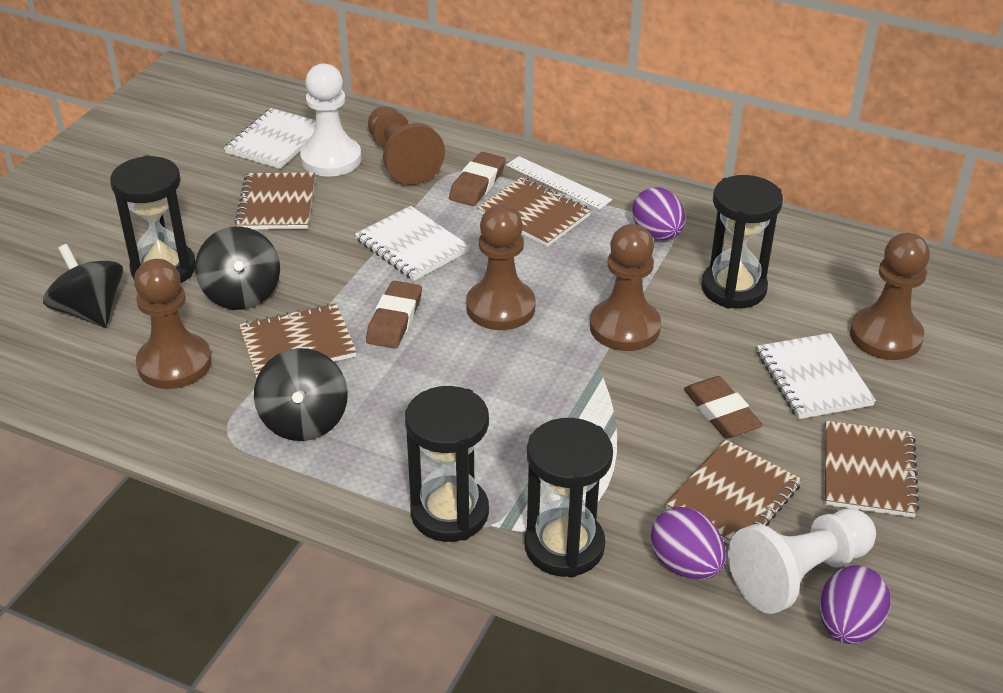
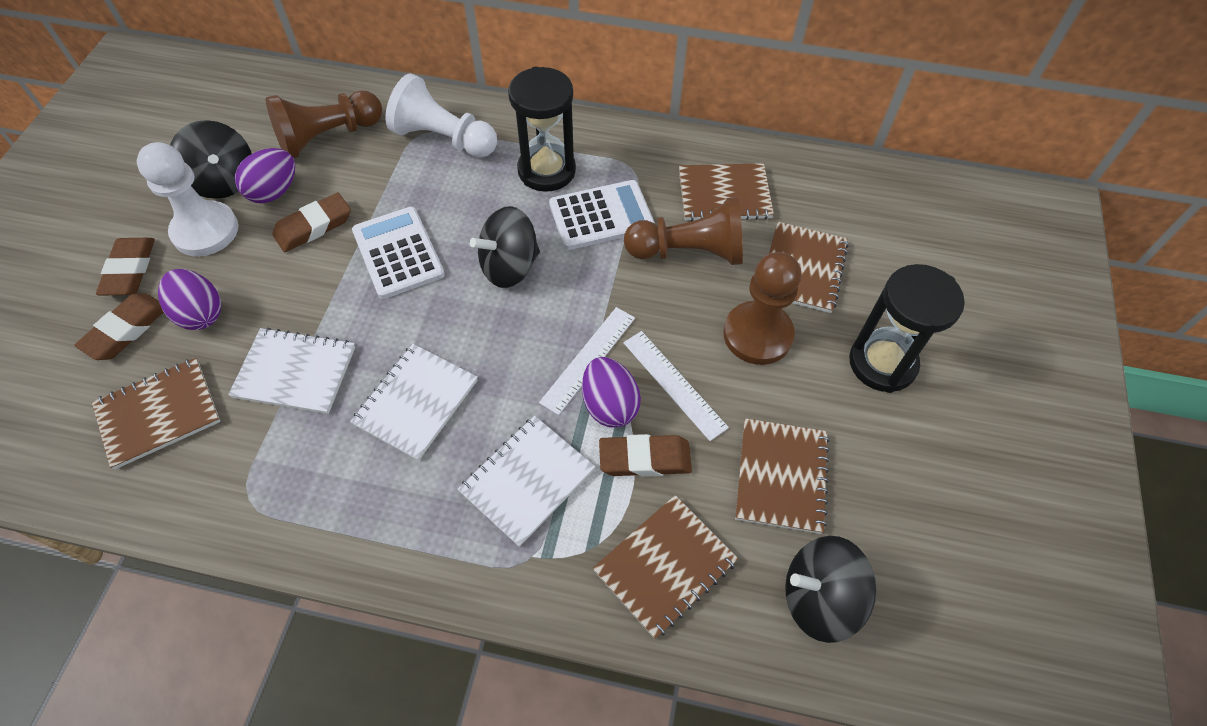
black hourglass: 4 -> 2
brown eraser: 3 -> 4
brown pawn: 5 -> 3
white calculator: 0 -> 2
white ruler: 1 -> 2

